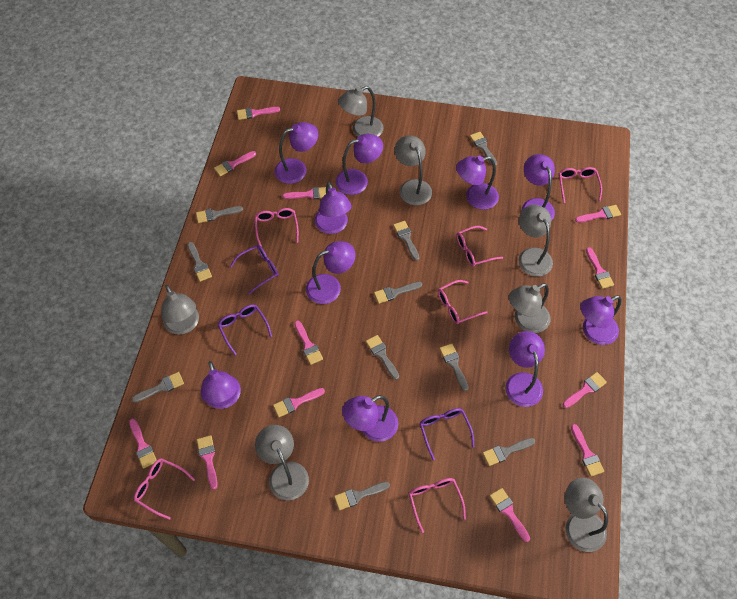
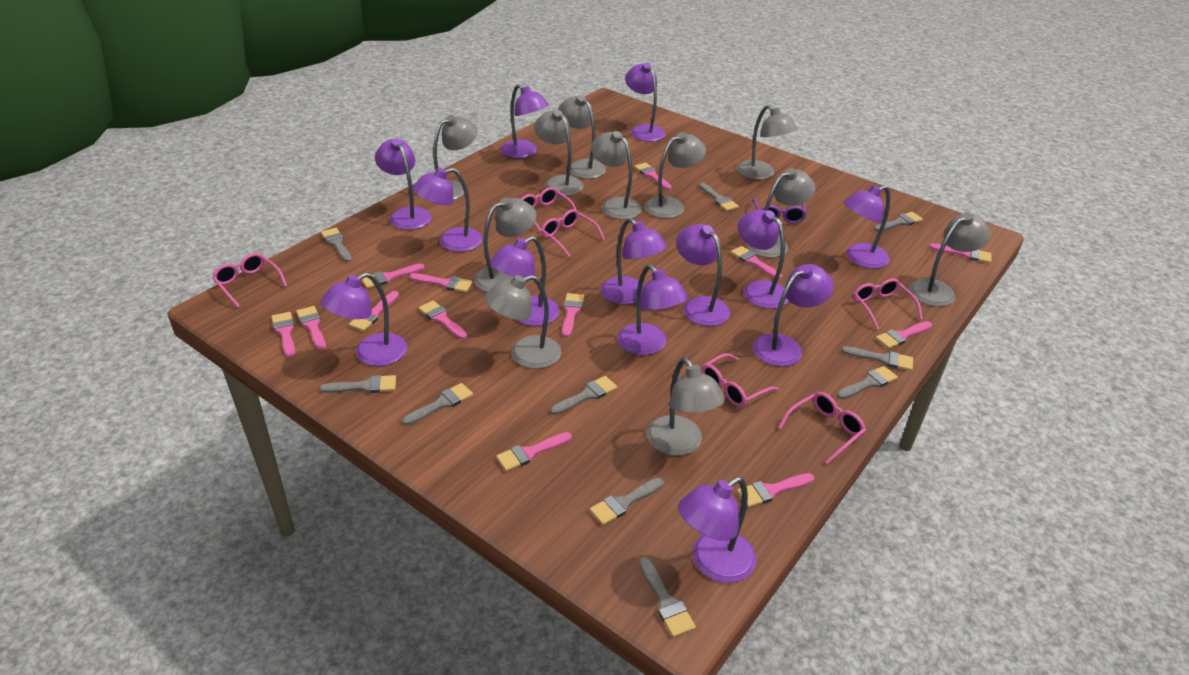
grey lamp: 7 -> 11
pink brush: 12 -> 13
purple glasses: 3 -> 1
purple lamp: 10 -> 13

